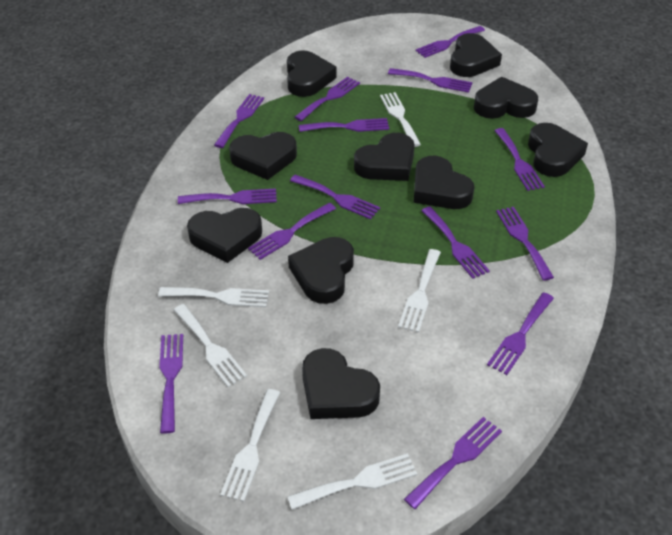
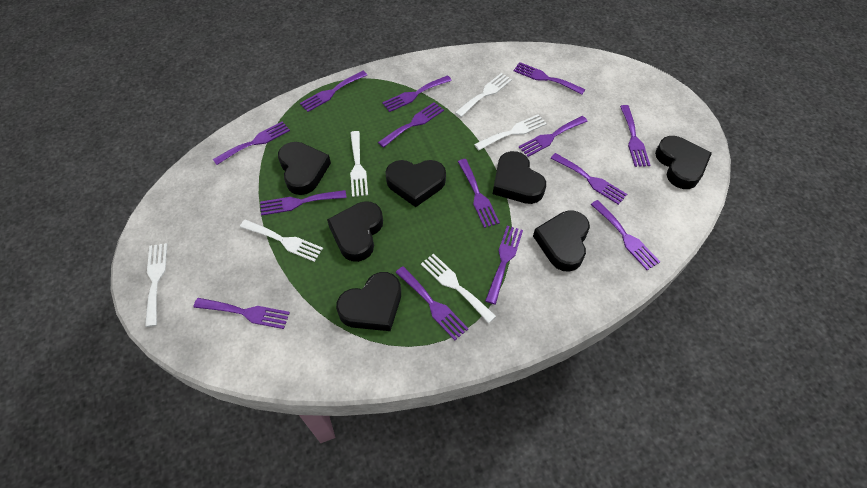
black heart: 10 -> 7

